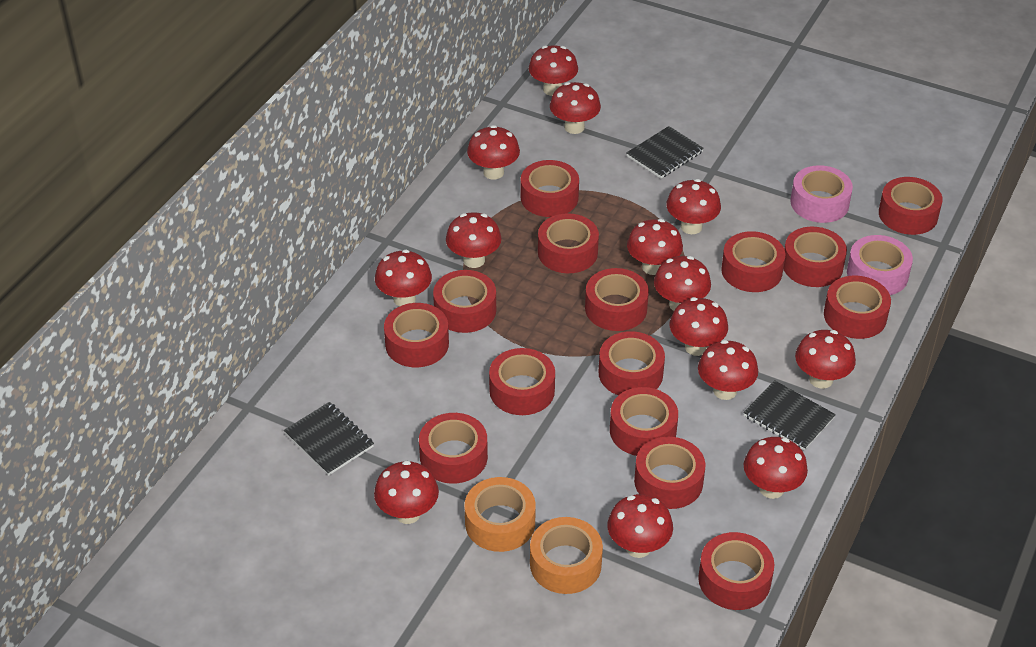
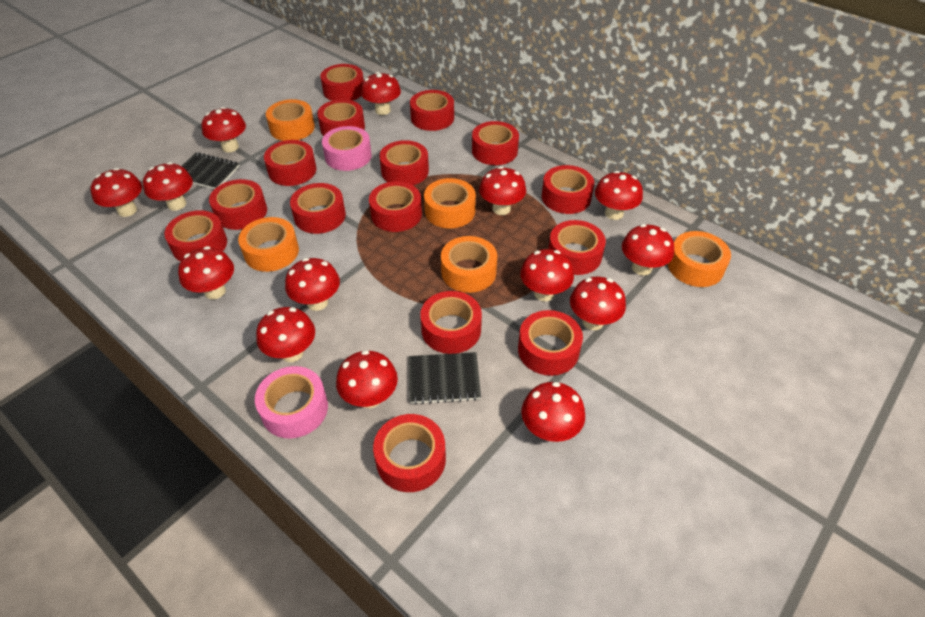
black notebook: 3 -> 2
orange tape: 2 -> 5

